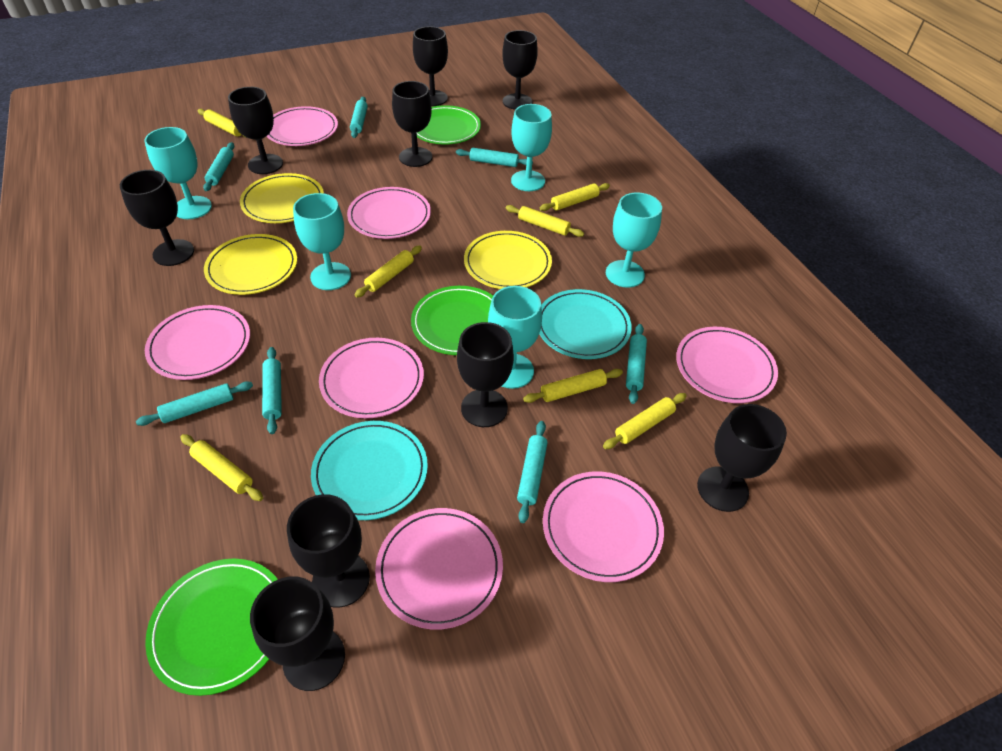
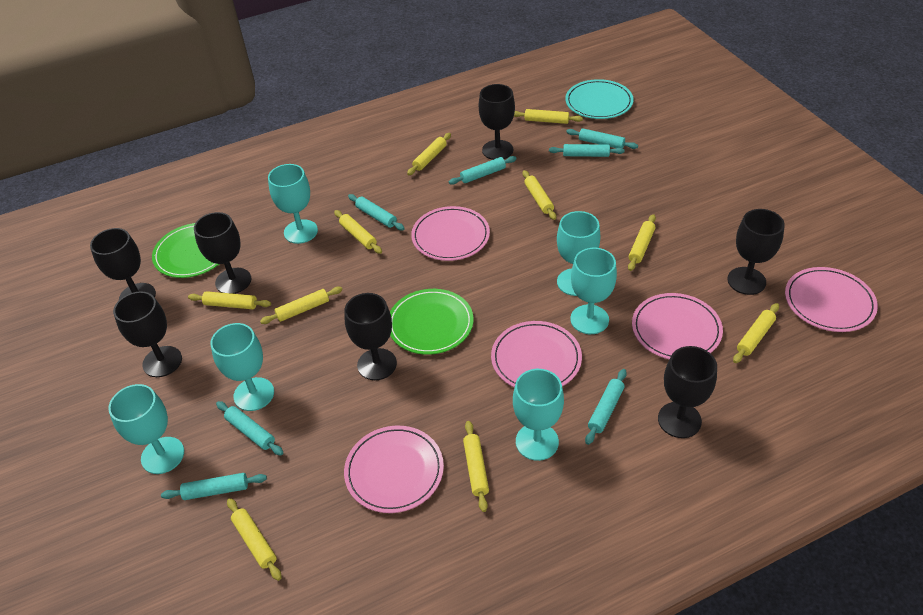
black goblet: 9 -> 7
green plate: 3 -> 2
pink plate: 7 -> 5
turquoise goblet: 5 -> 6
turquoise plate: 2 -> 1
yellow plate: 3 -> 0
yellow rolling pin: 7 -> 10

